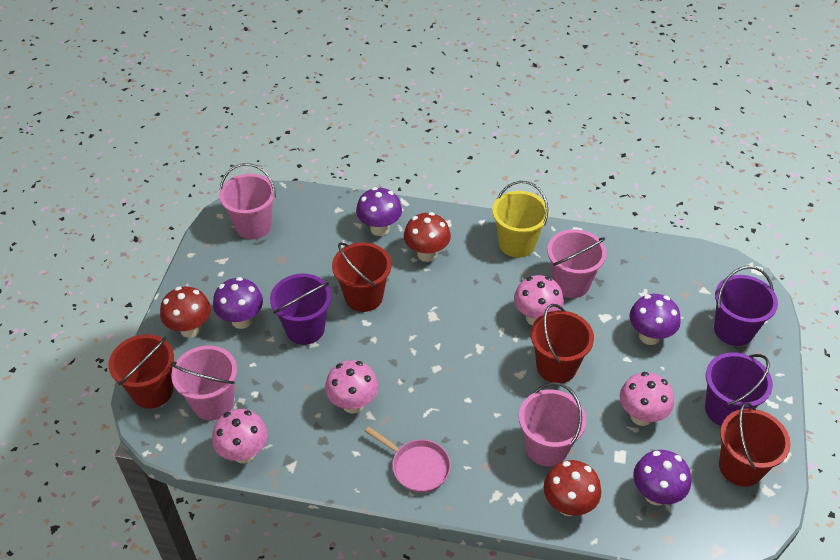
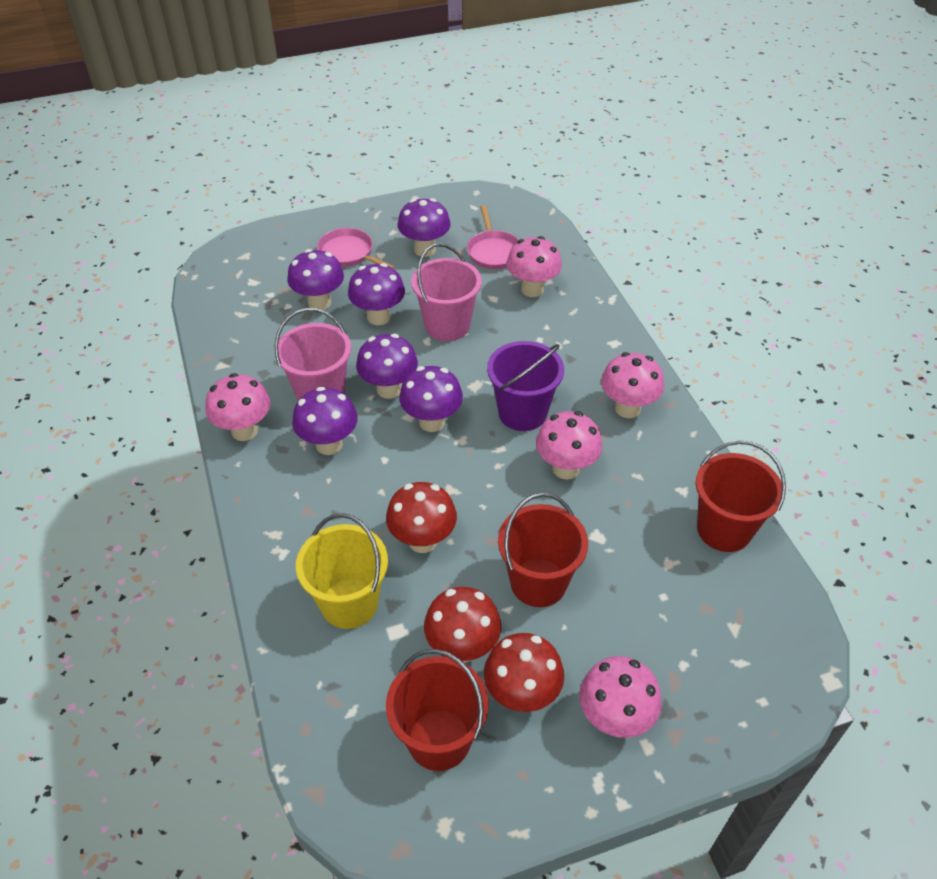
pink bucket: 4 -> 2
pink mushroom: 4 -> 5
pink pan: 1 -> 2
purple bucket: 3 -> 1
purple mushroom: 4 -> 6
red bucket: 4 -> 3

